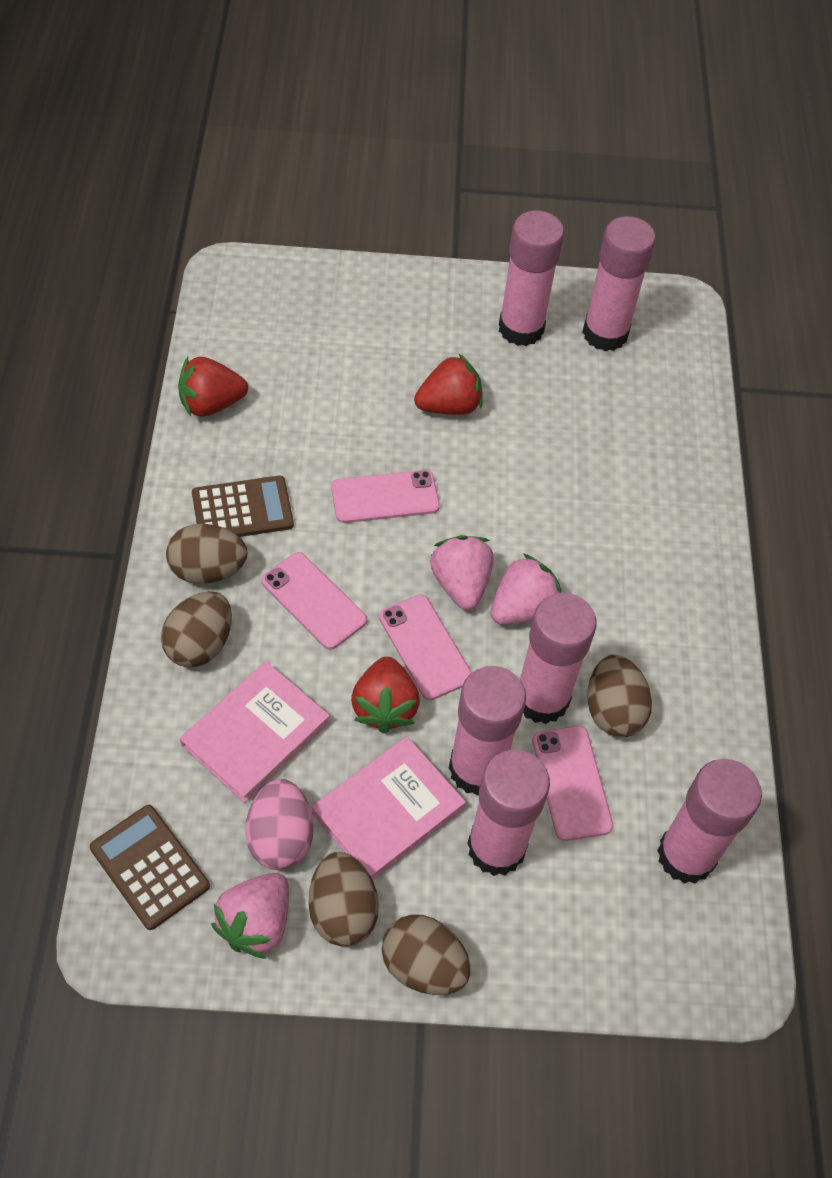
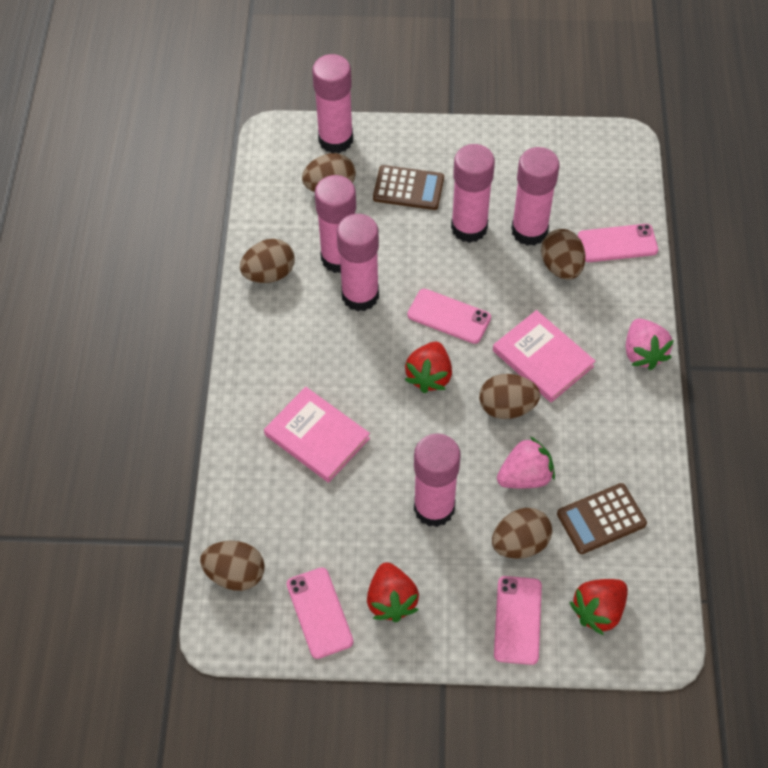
brown egg: 5 -> 6
pink egg: 1 -> 0
pink strawberry: 3 -> 2

